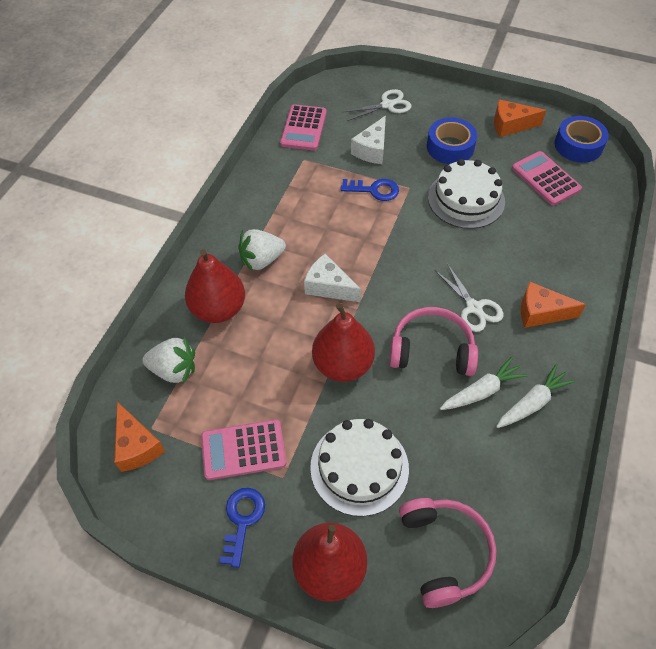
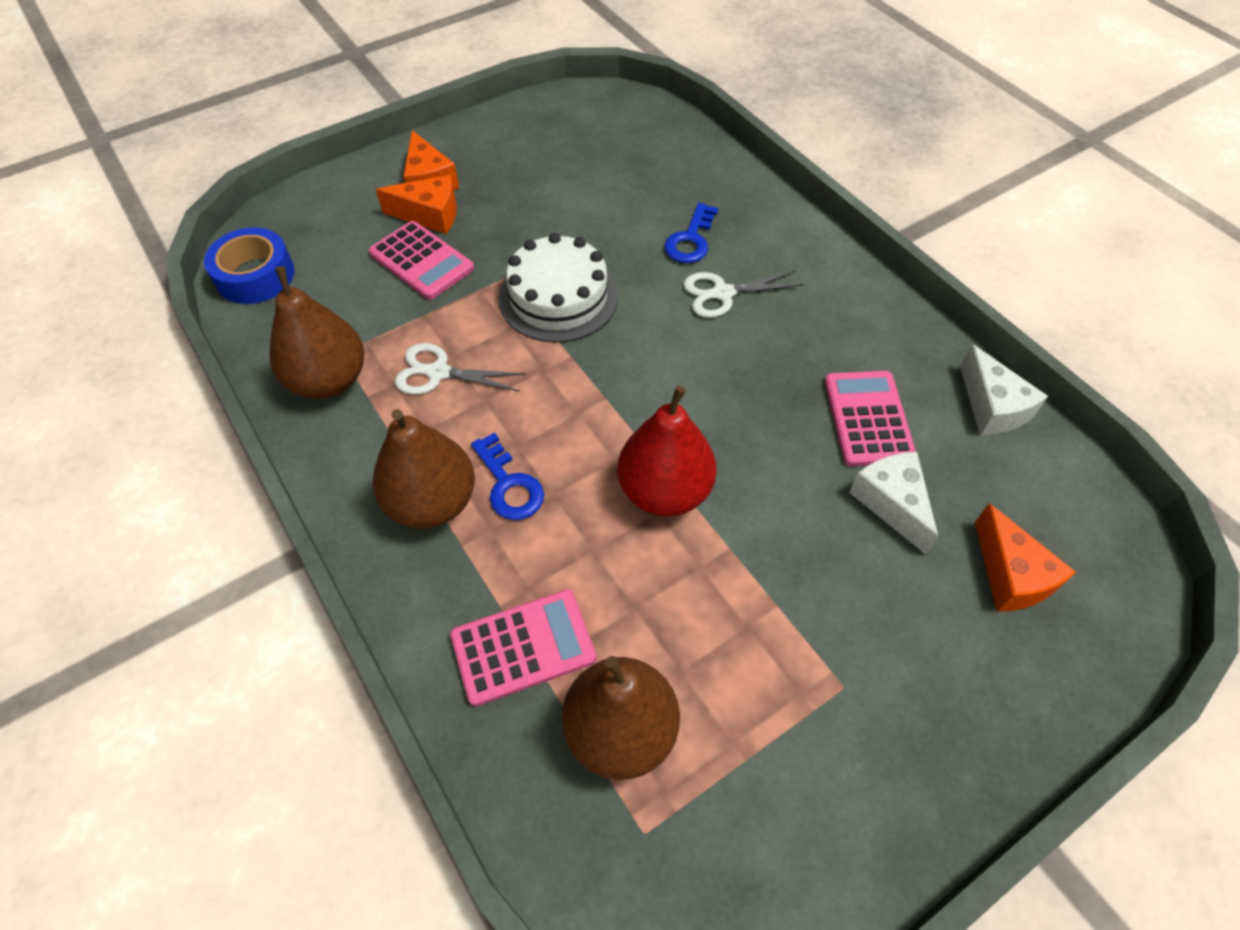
blue tape: 2 -> 1
brown pear: 0 -> 3
pink headphones: 2 -> 0
red pear: 3 -> 1
white cake: 2 -> 1
white carrot: 2 -> 0
white strawberry: 2 -> 0

